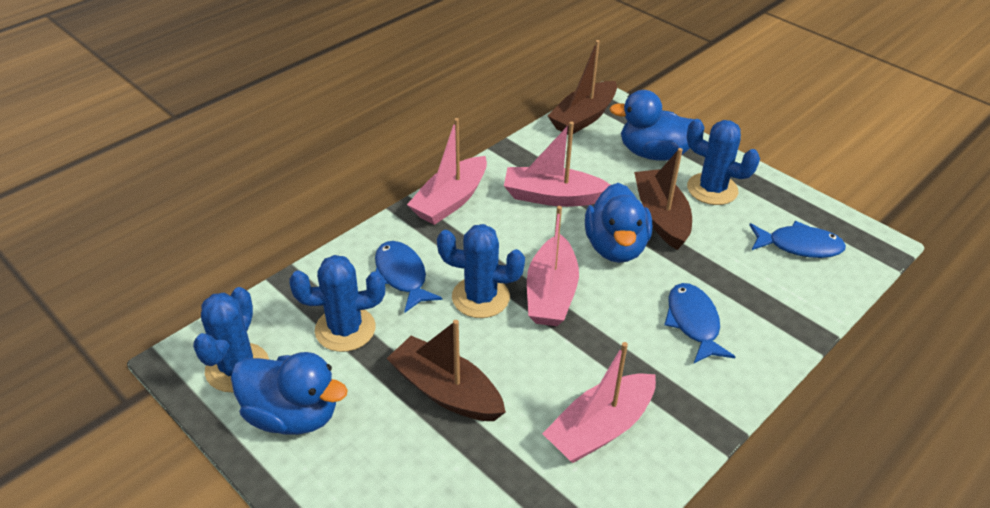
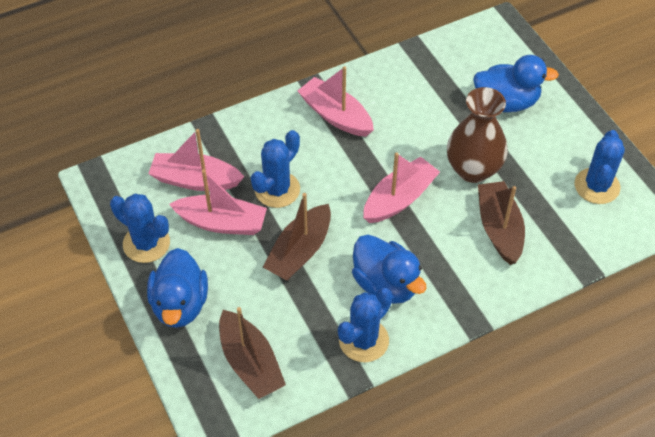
blue fish: 3 -> 0
brown vase: 0 -> 1

